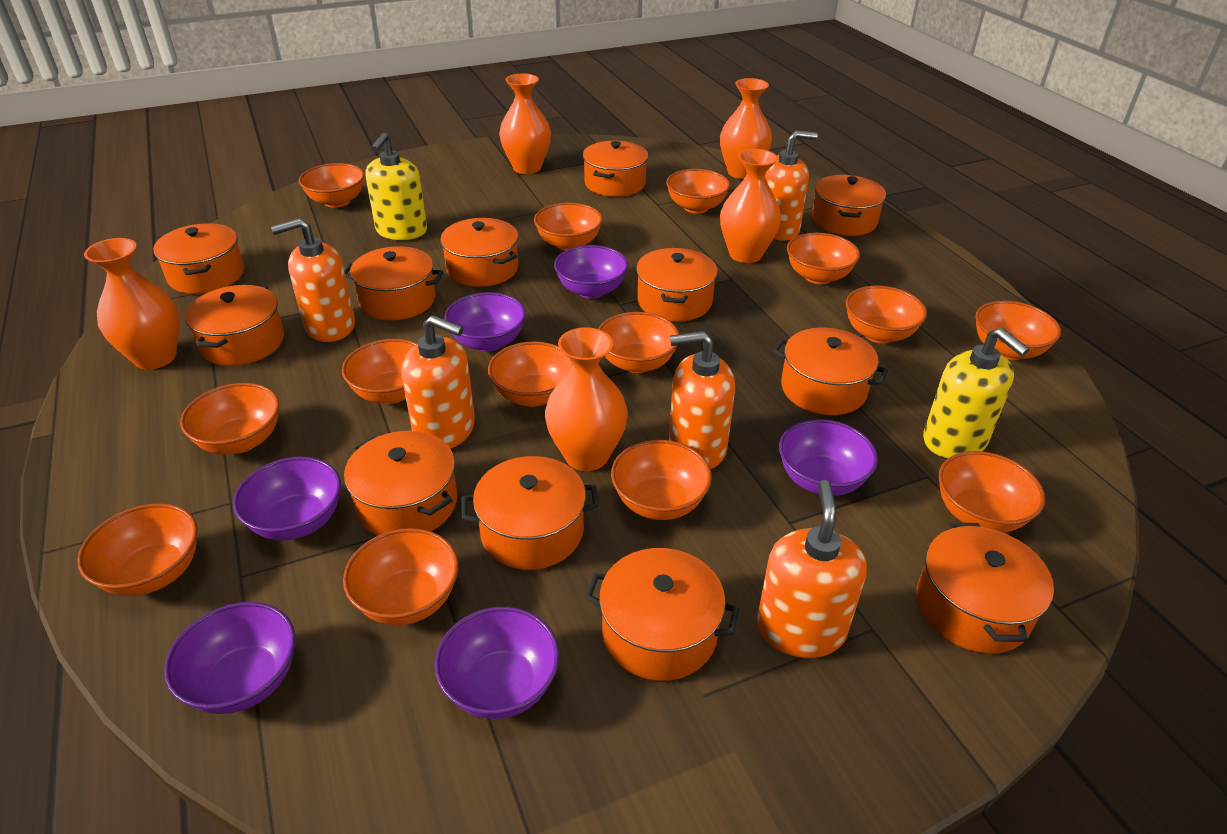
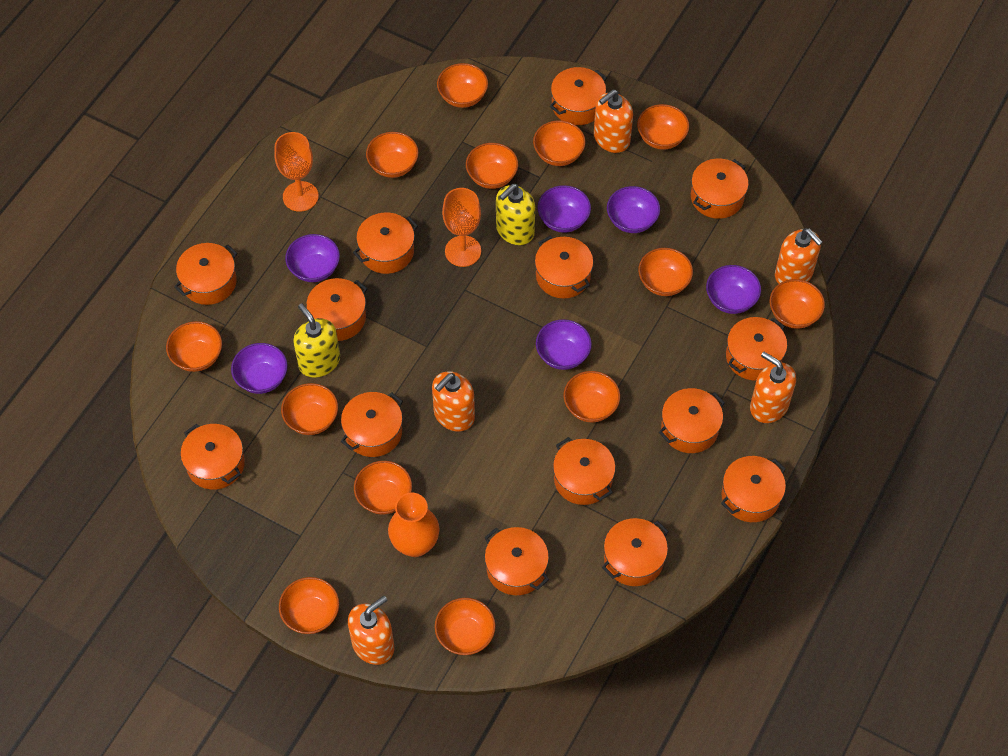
orange bowl: 14 -> 13
orange goblet: 0 -> 2
orange pot: 12 -> 14
orange vase: 5 -> 1

